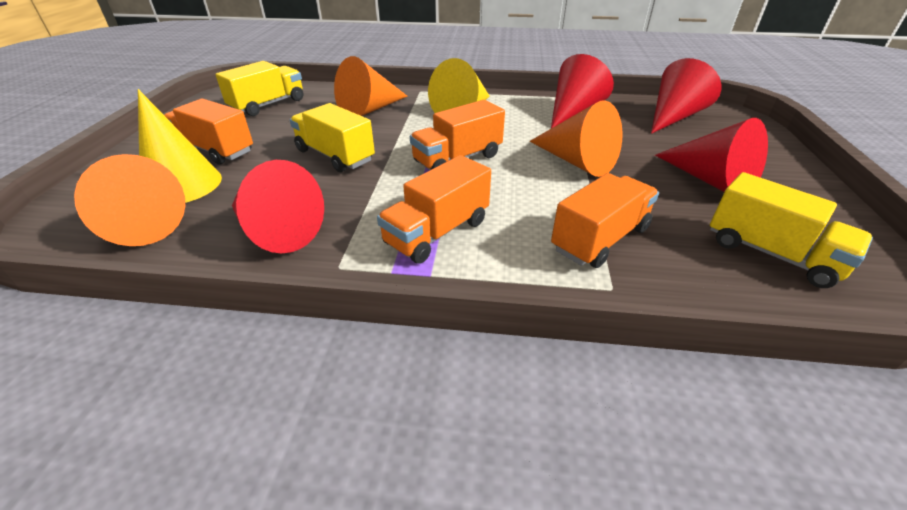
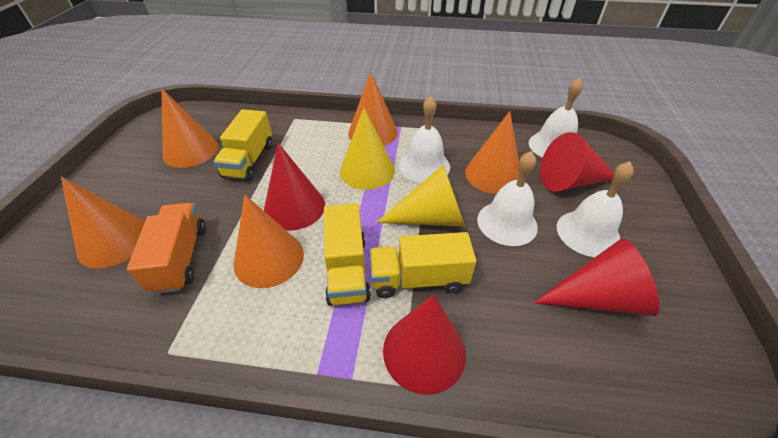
orange cone: 3 -> 5
orange truck: 4 -> 1
white bell: 0 -> 4

